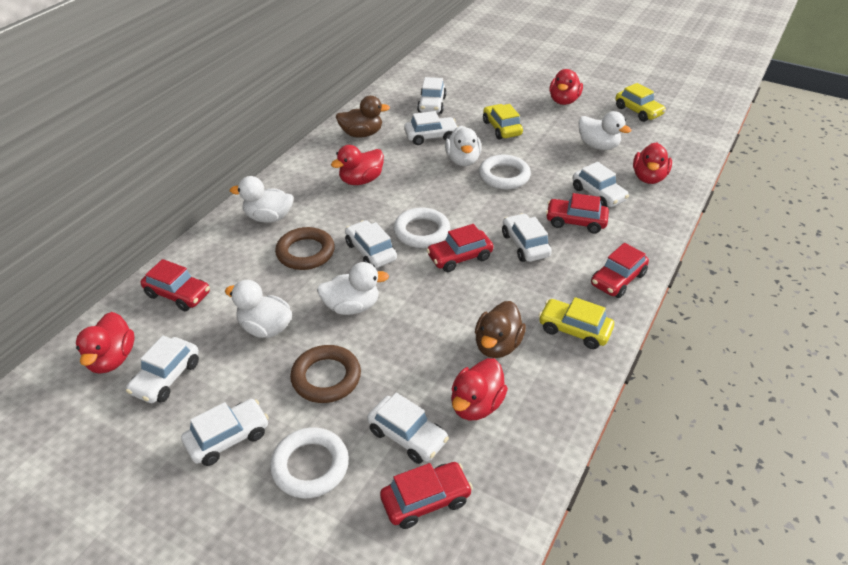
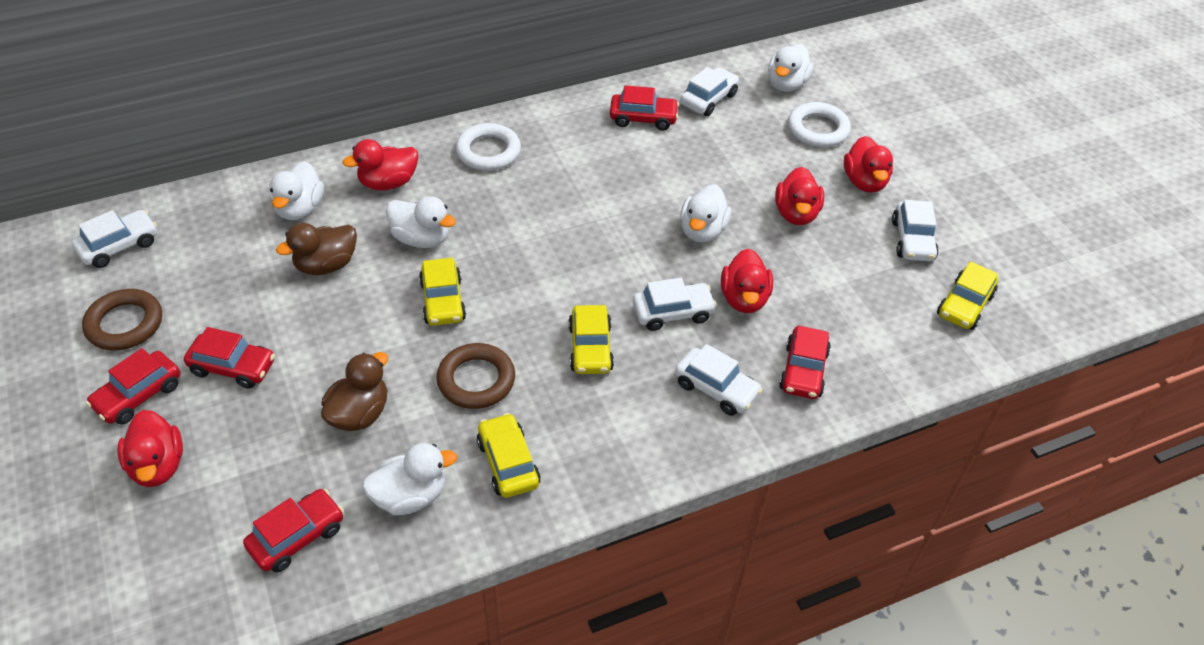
white car: 8 -> 5
white ring: 3 -> 2
yellow car: 3 -> 4

